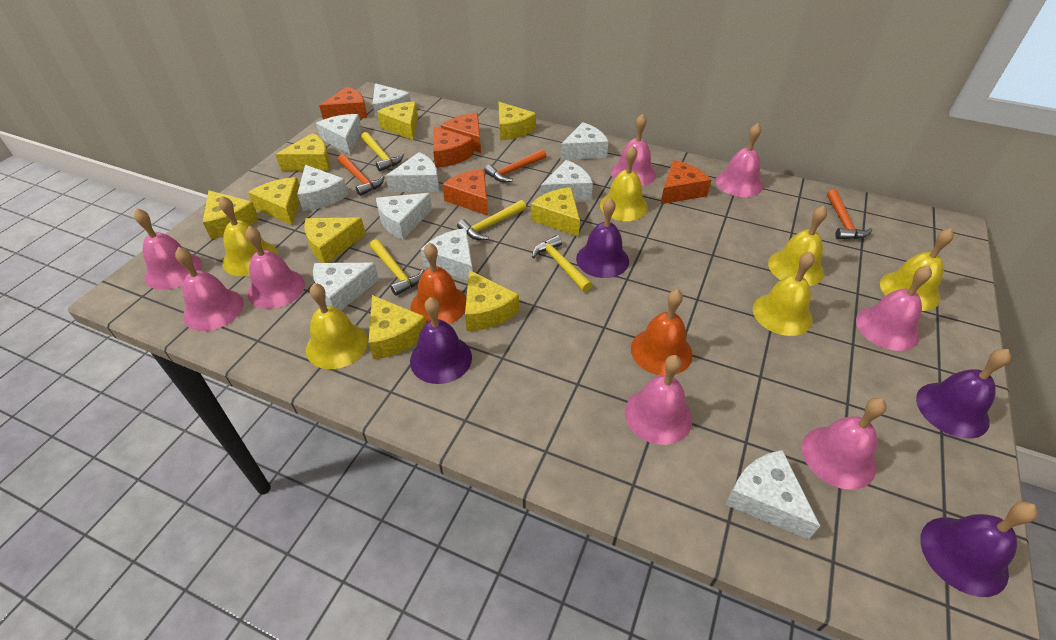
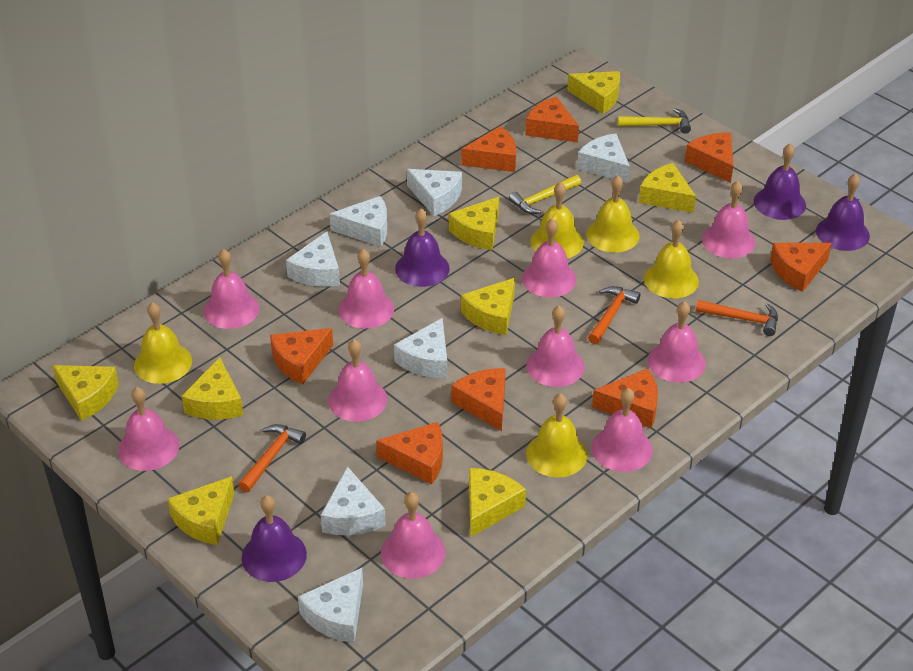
orange bell: 2 -> 0
orange cheese: 5 -> 8
pink bell: 8 -> 10
white cheese: 10 -> 7
yellow bell: 6 -> 5
yellow cheese: 9 -> 8
yellow hammer: 4 -> 2

